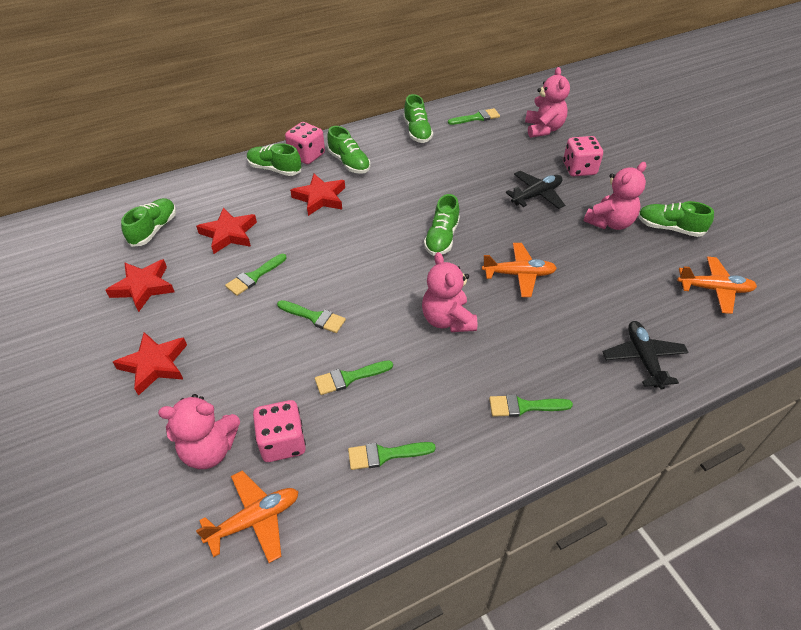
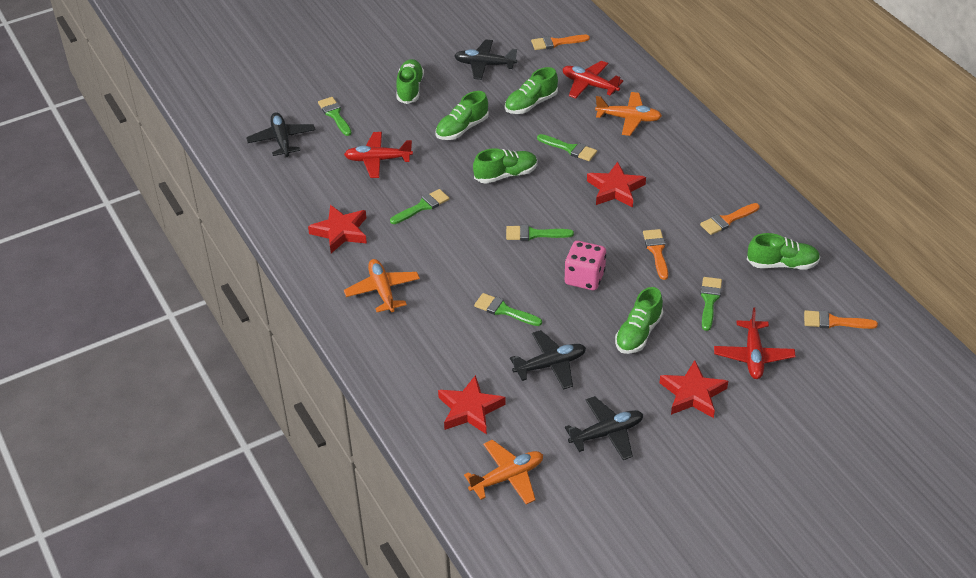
black plane: 2 -> 4
orange brush: 0 -> 4
pink dice: 3 -> 1
pink teddy bear: 4 -> 0
red plane: 0 -> 3

